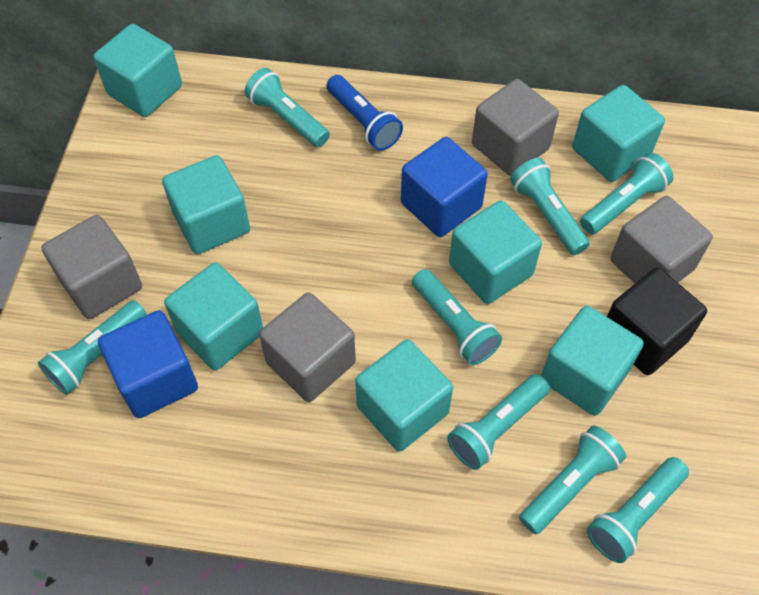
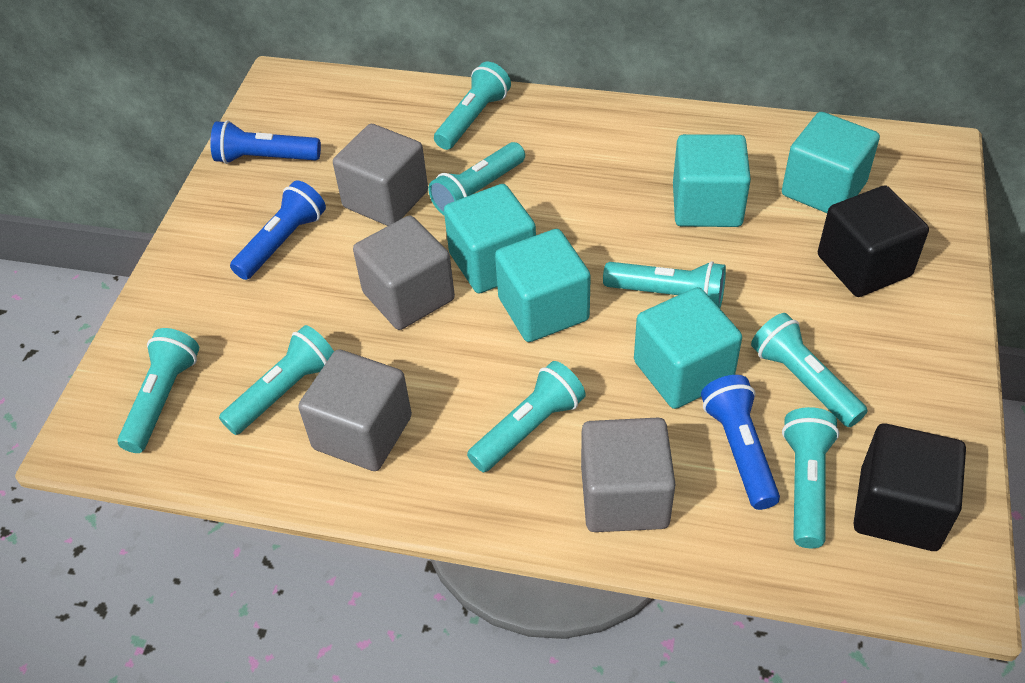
black cube: 1 -> 2
blue cube: 2 -> 0
blue flashlight: 1 -> 3
turquoise cube: 7 -> 5

